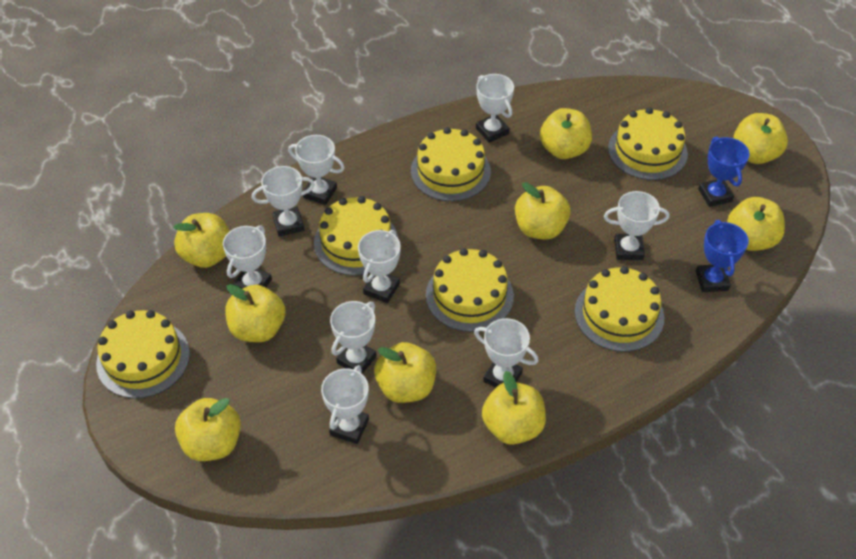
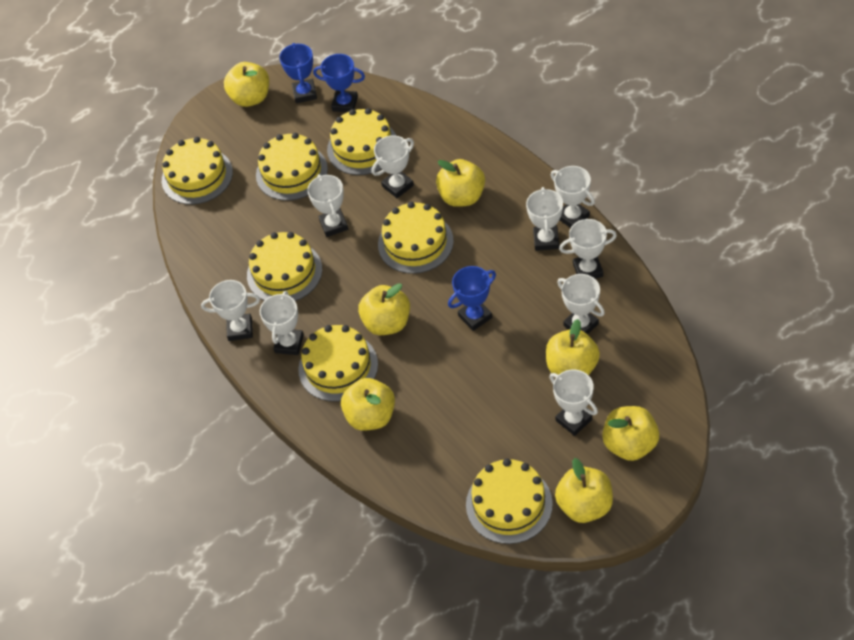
blue trophy: 2 -> 3
yellow apple: 9 -> 7
yellow cake: 6 -> 7

